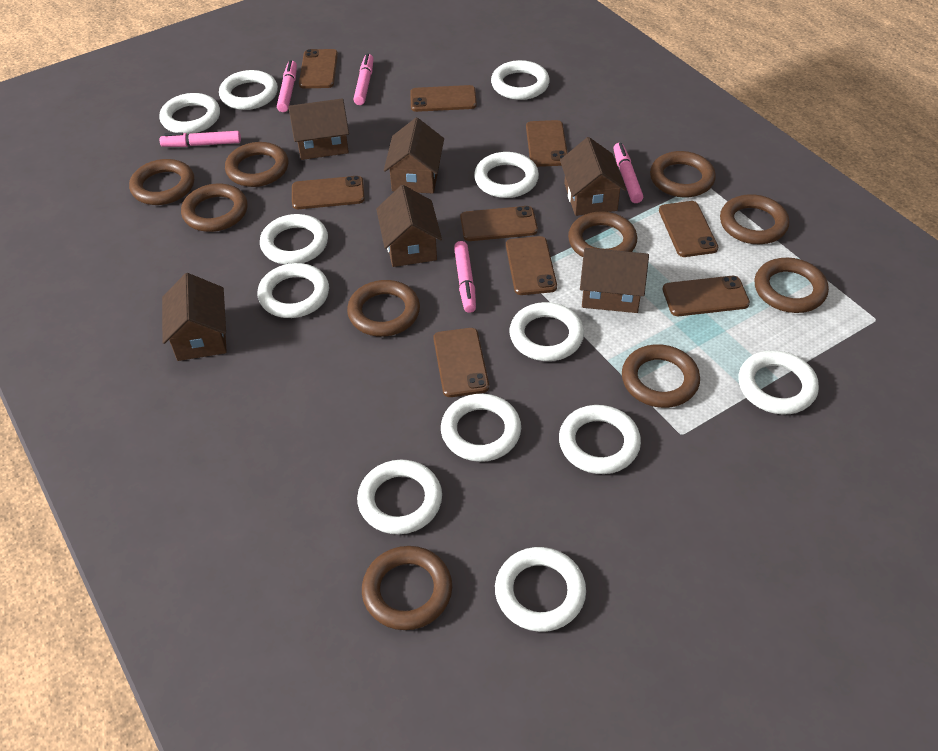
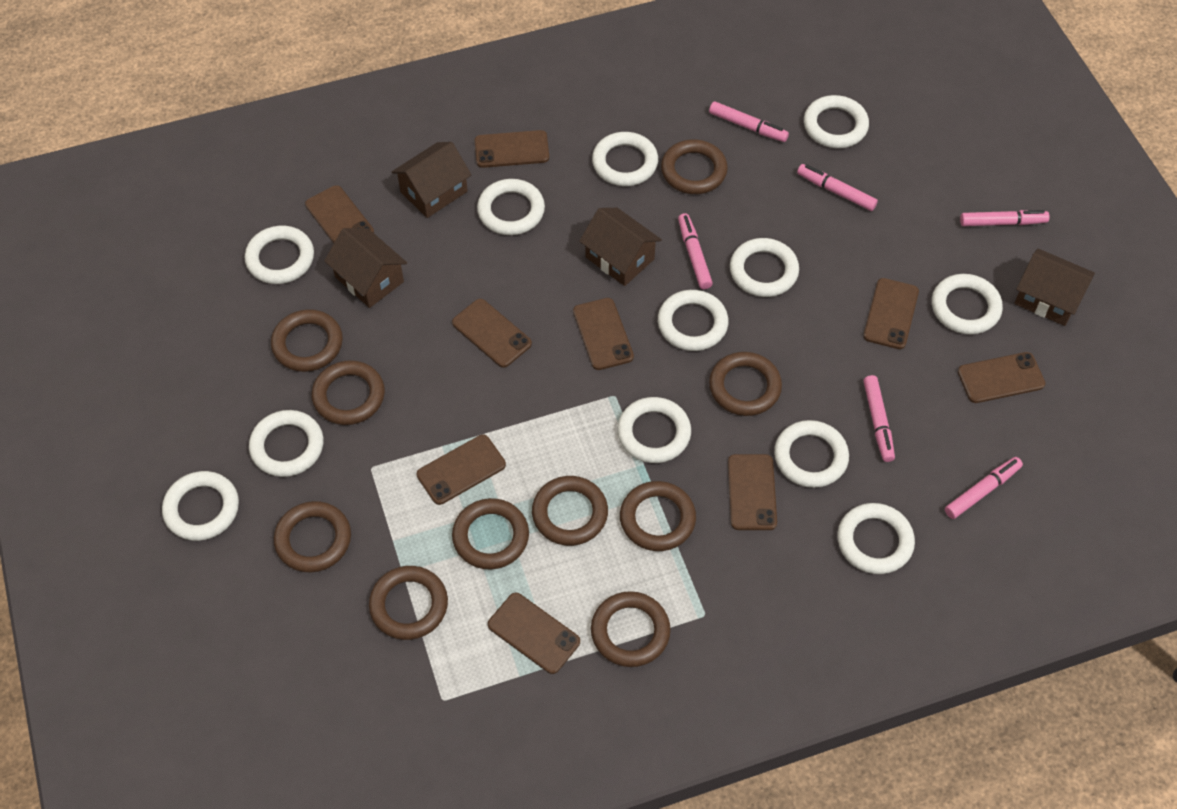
brown house: 6 -> 4
pink marker: 5 -> 6

